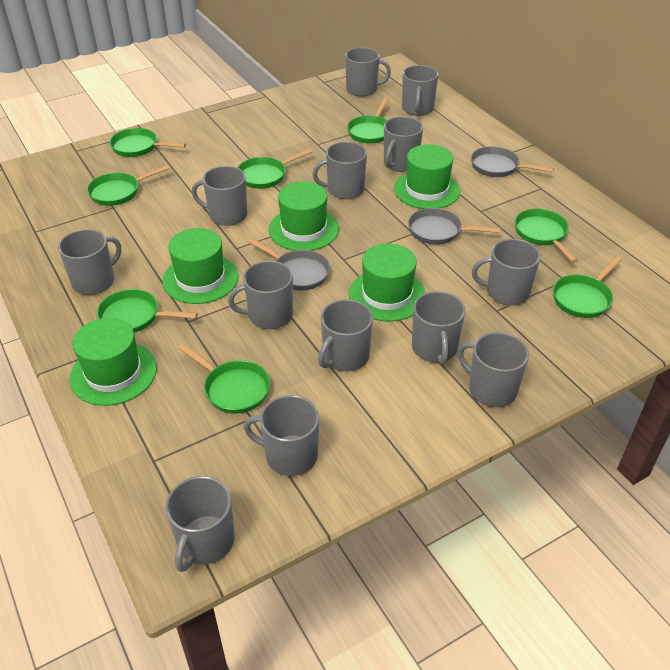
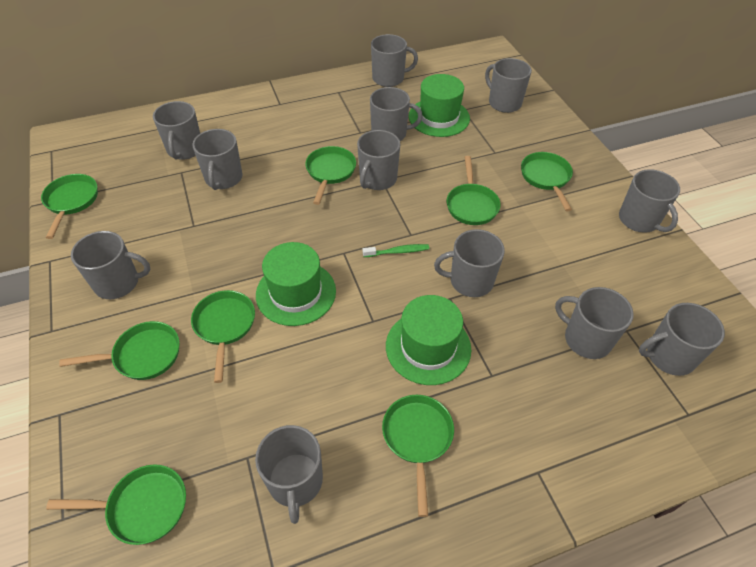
green hat: 5 -> 3
green toothbrush: 0 -> 1
grey mug: 13 -> 12
grey pan: 3 -> 0

